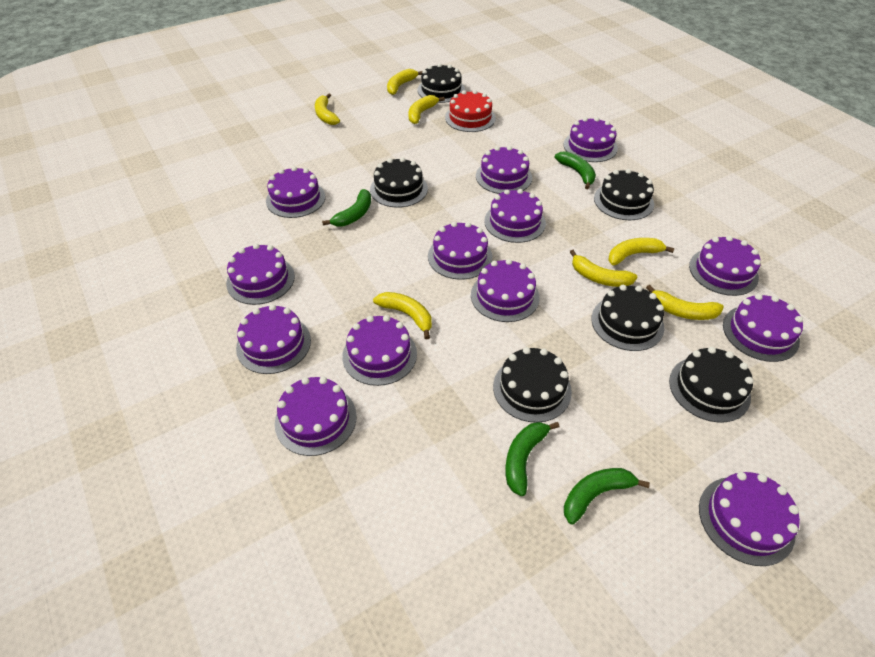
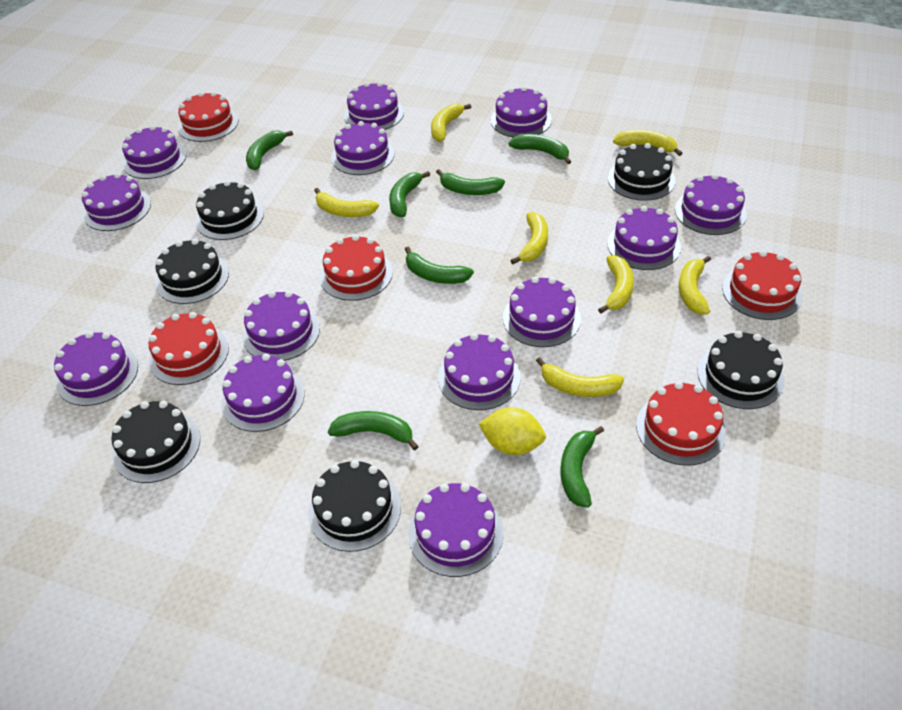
green banana: 4 -> 7
red cake: 1 -> 5
yellow lemon: 0 -> 1

